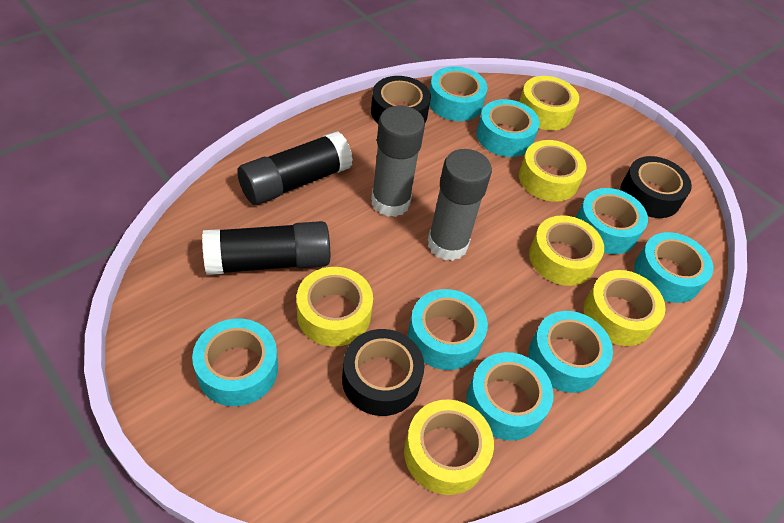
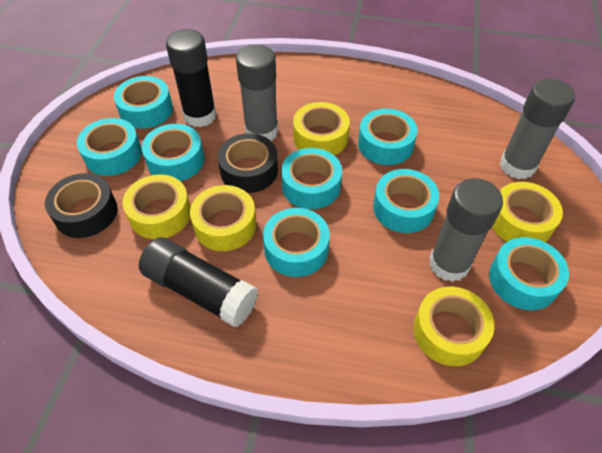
black tape: 3 -> 2
grey glue stick: 2 -> 3
yellow tape: 6 -> 5

